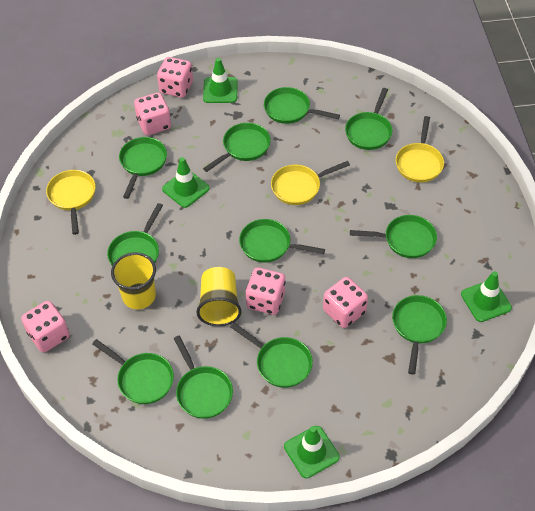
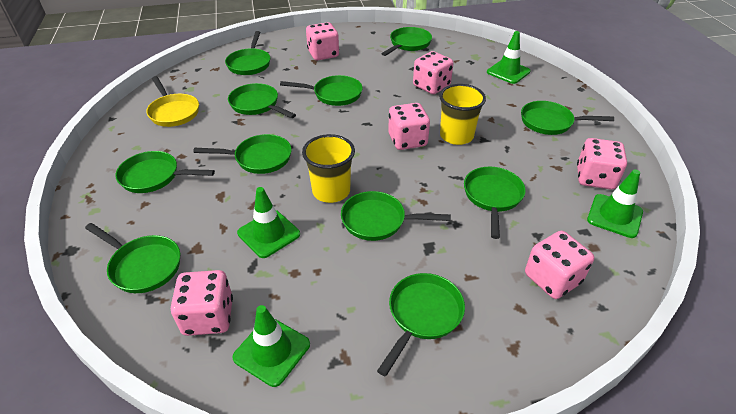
pink dice: 5 -> 6
yellow pan: 3 -> 1

